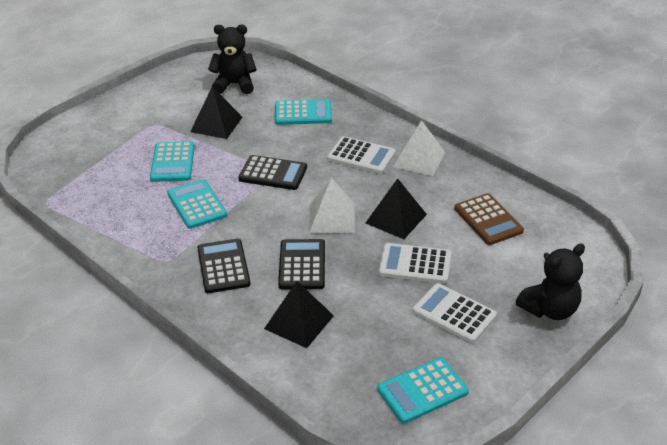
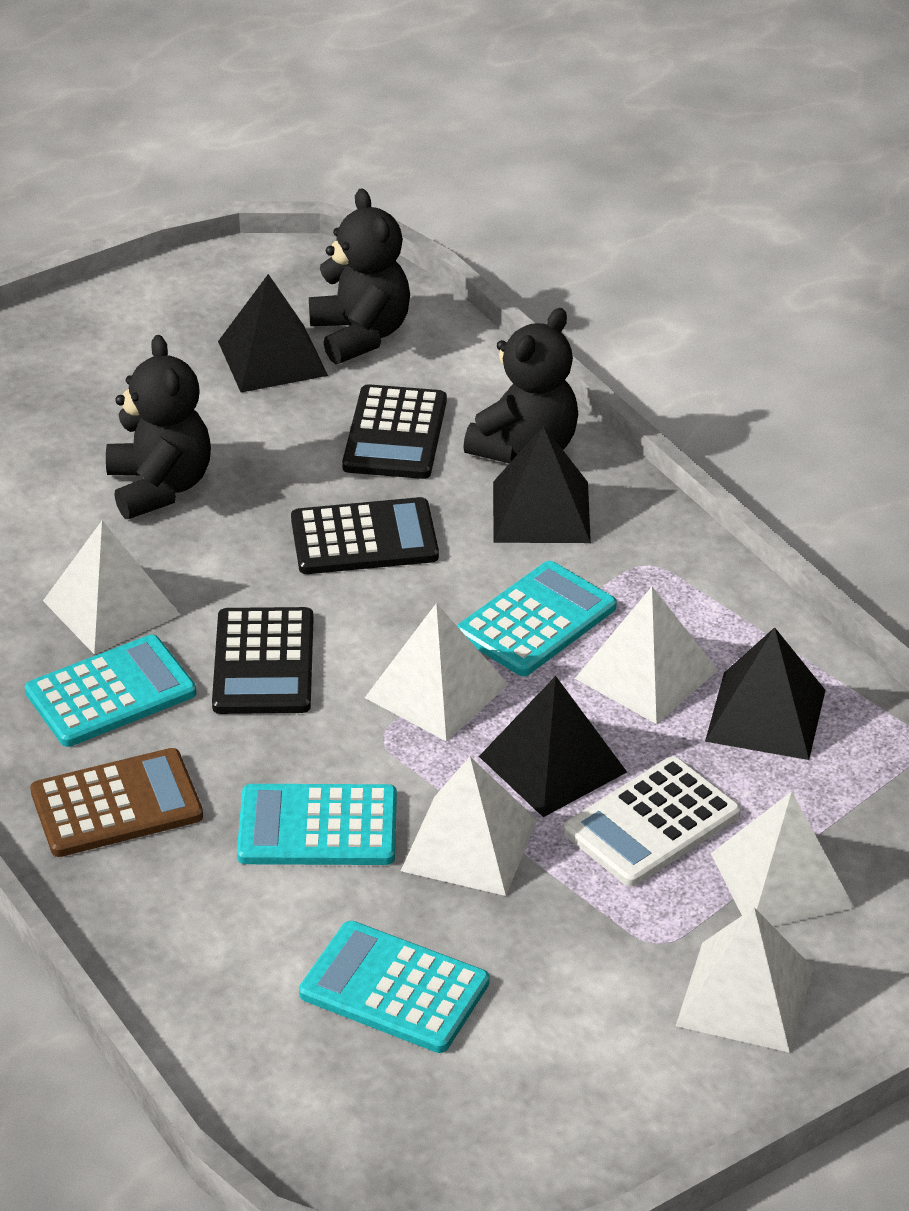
black pyramid: 3 -> 4
black teddy bear: 2 -> 3
white calculator: 3 -> 1
white pyramid: 2 -> 6

